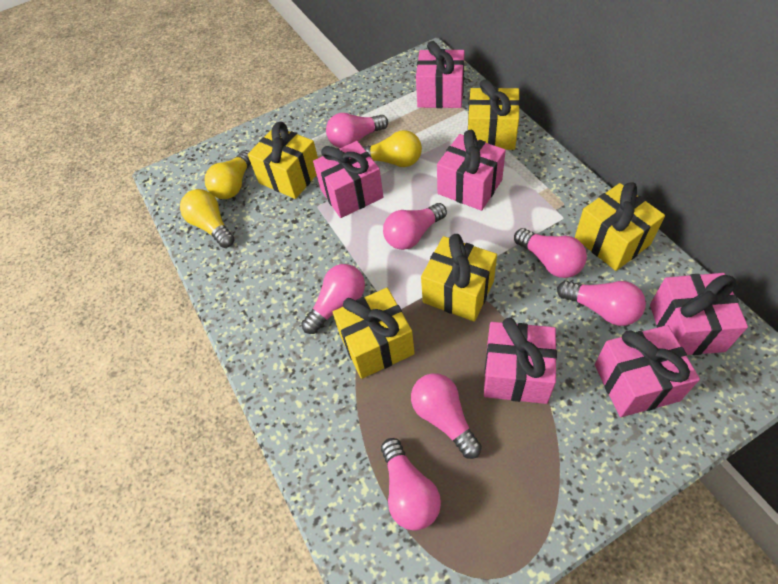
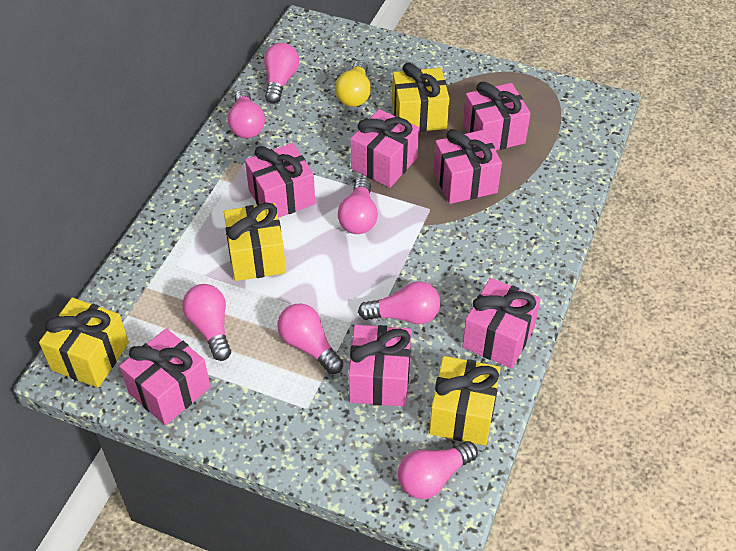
pink gift: 6 -> 7
yellow gift: 5 -> 4
yellow light bulb: 3 -> 1

